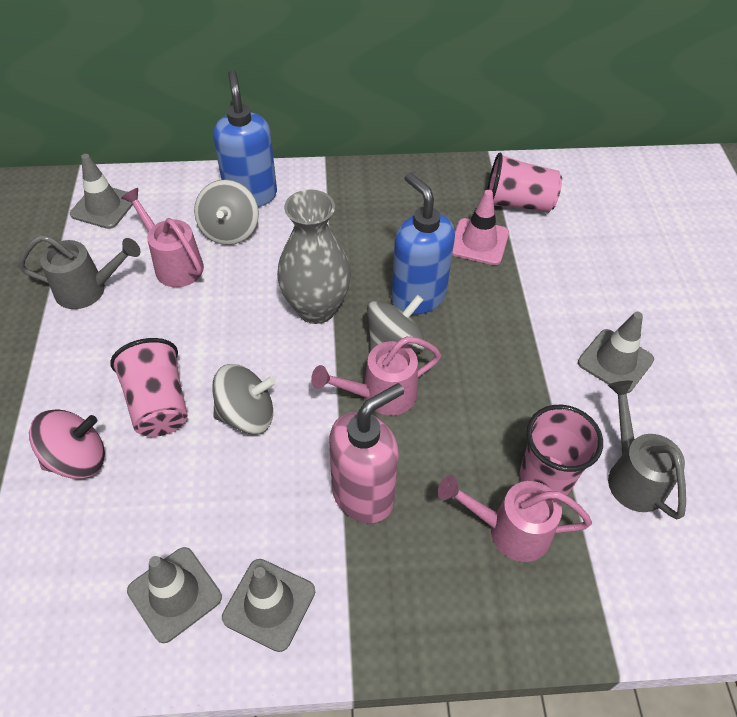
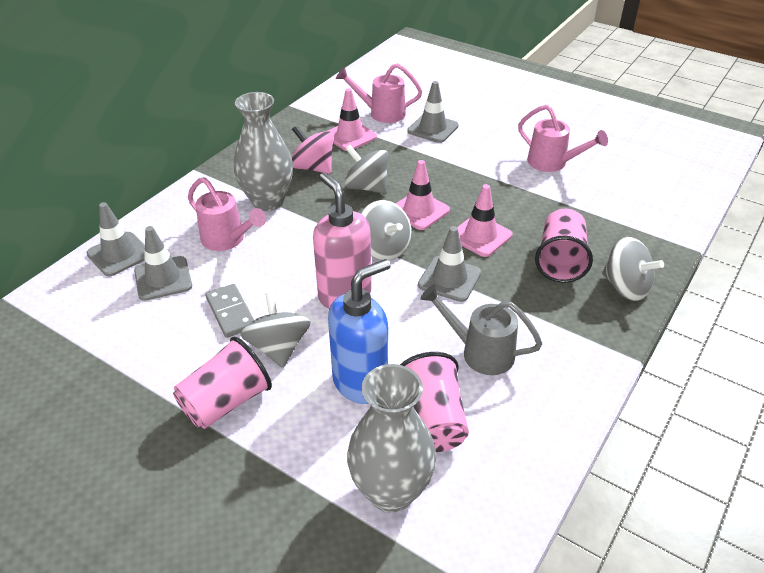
blue soap dispenser: 2 -> 1
grey domino: 0 -> 1
grey spinning top: 3 -> 4
grey vase: 1 -> 2
grey watering can: 2 -> 1
pink traffic cone: 1 -> 3

